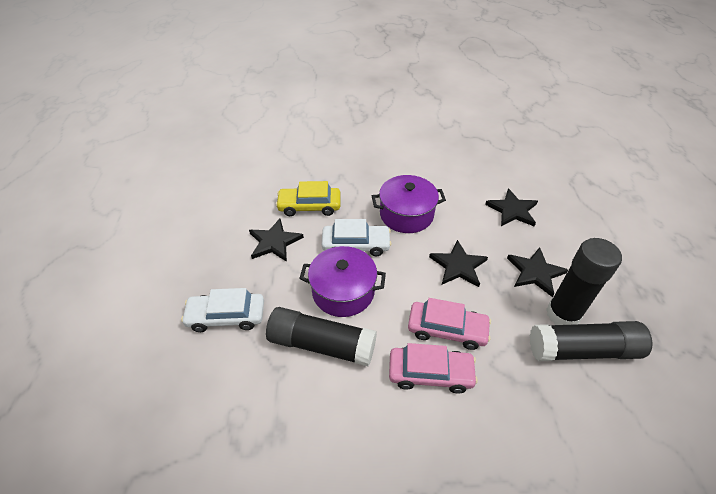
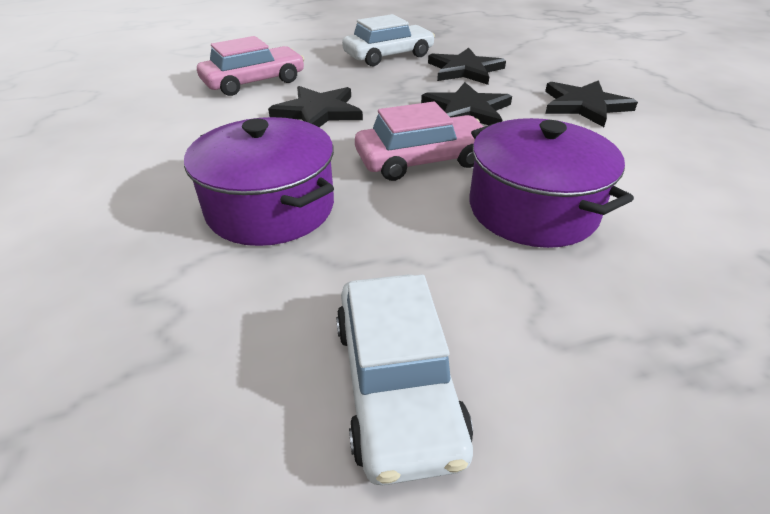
black glue stick: 3 -> 0
yellow car: 1 -> 0

